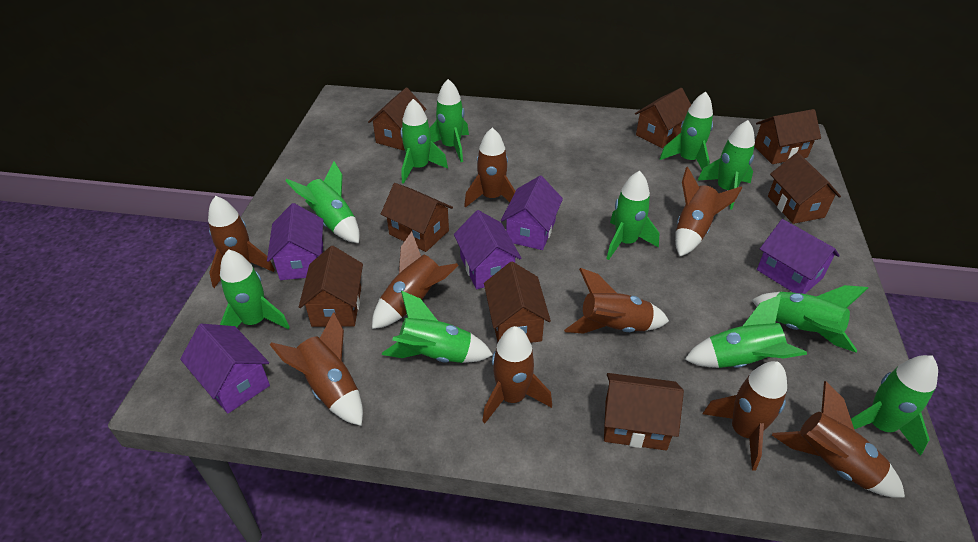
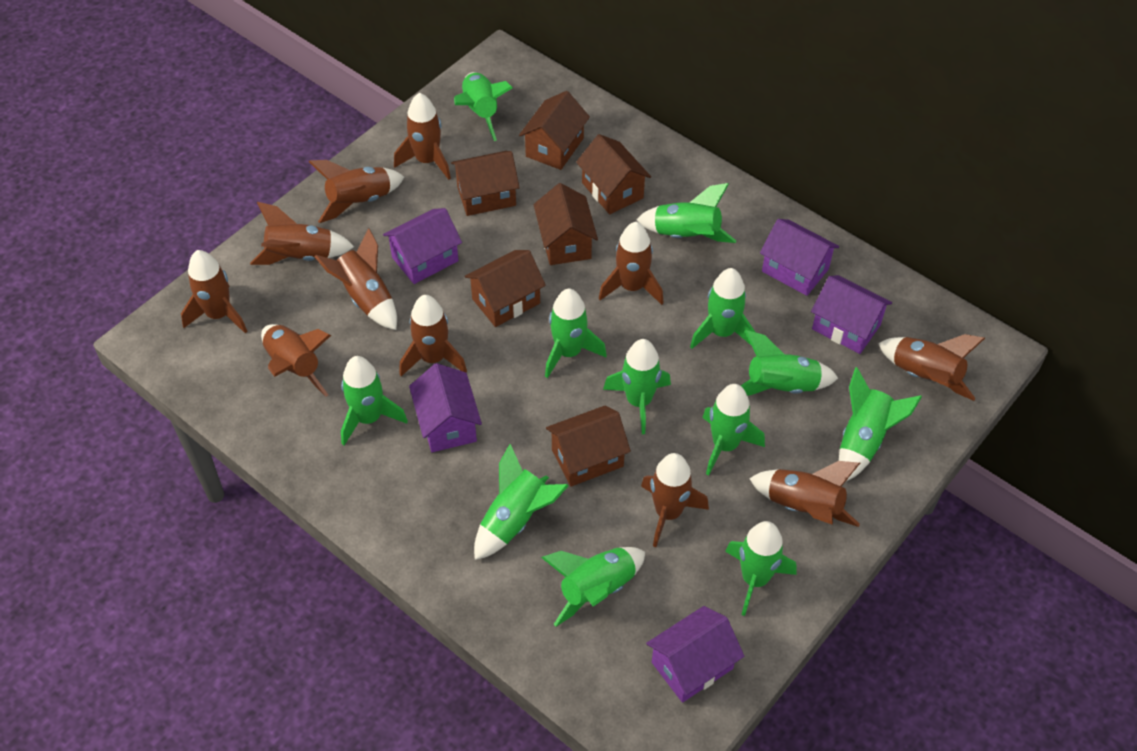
brown house: 8 -> 6
brown rocket: 9 -> 11
green rocket: 11 -> 12

